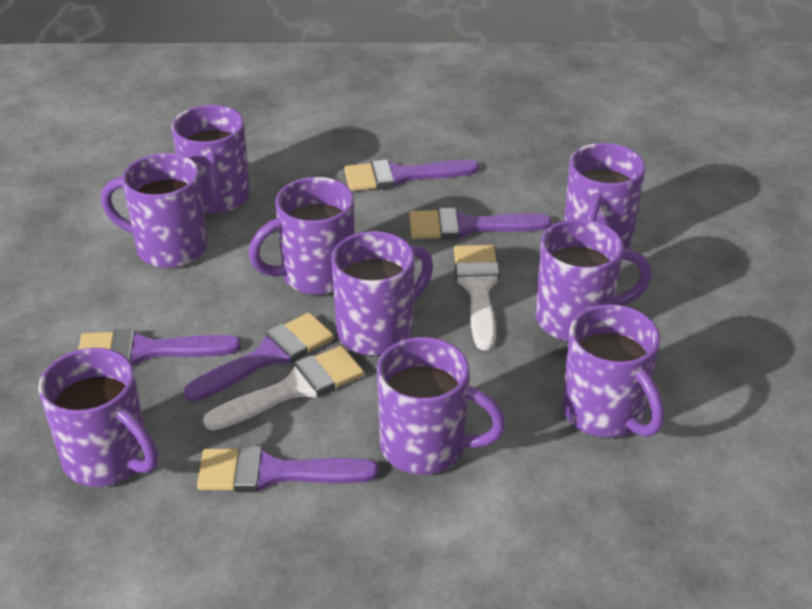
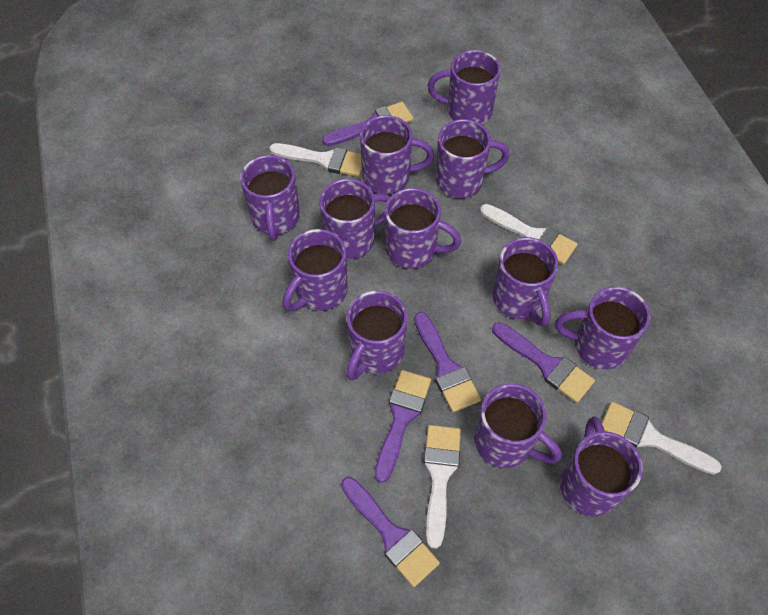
purple mug: 9 -> 12
white brush: 2 -> 4

